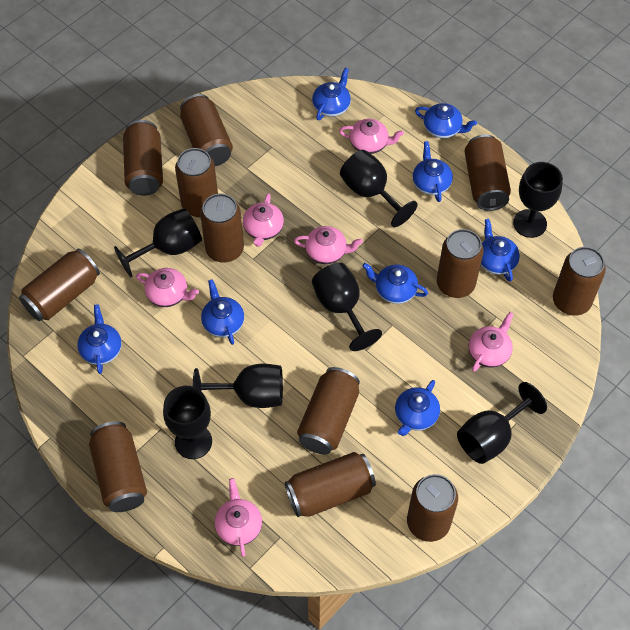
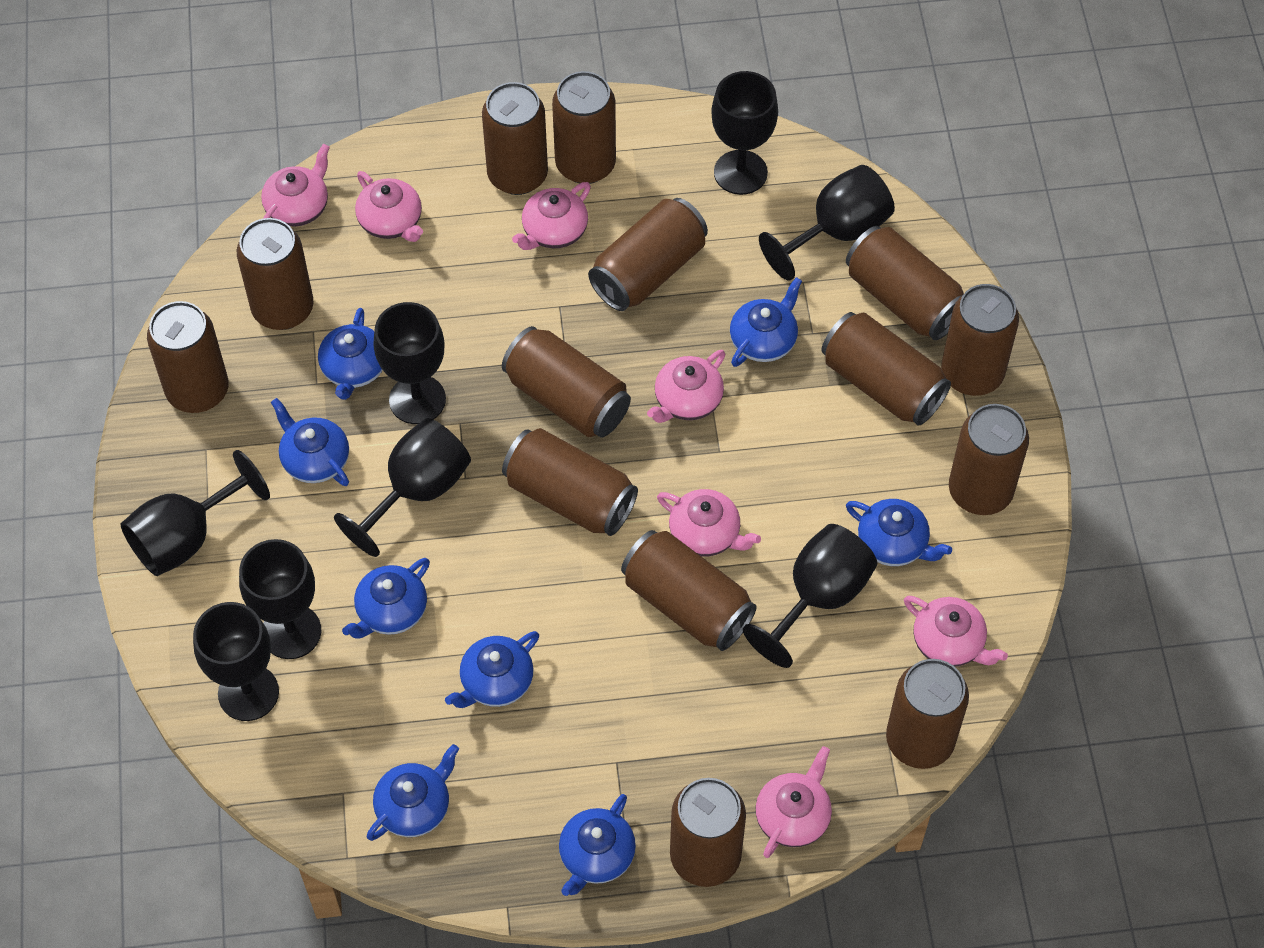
black goblet: 7 -> 8
brown can: 12 -> 14
pink teapot: 6 -> 7

